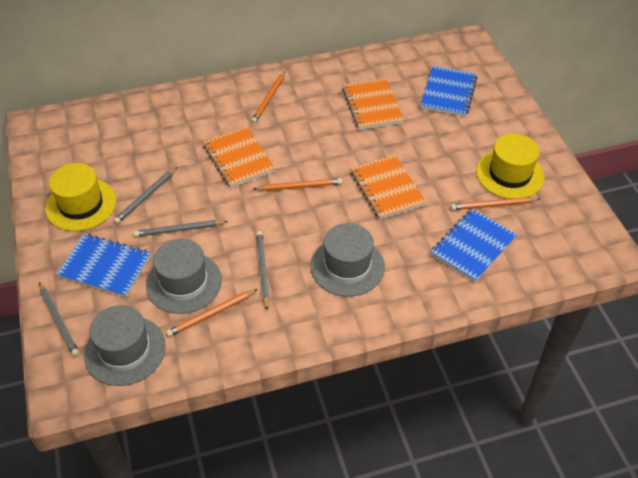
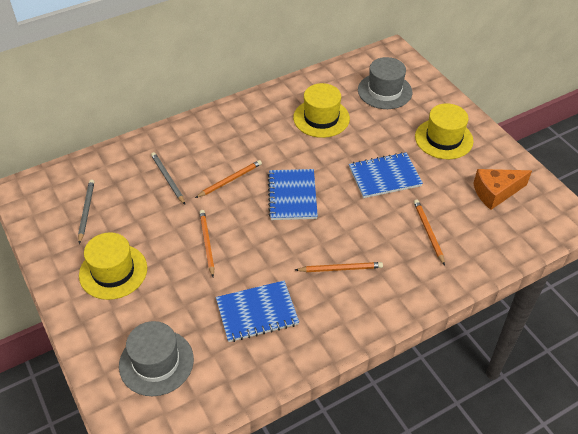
grey hat: 3 -> 2
grey pencil: 4 -> 2
orange cheese: 0 -> 1
orange notebook: 3 -> 0
yellow hat: 2 -> 3

